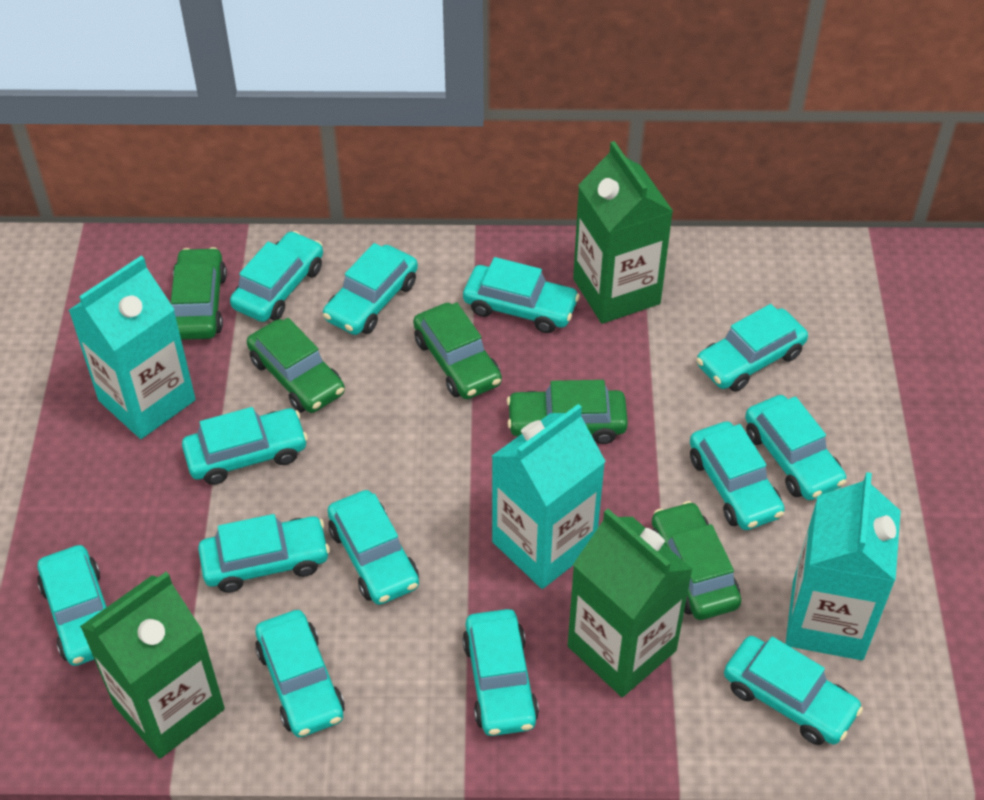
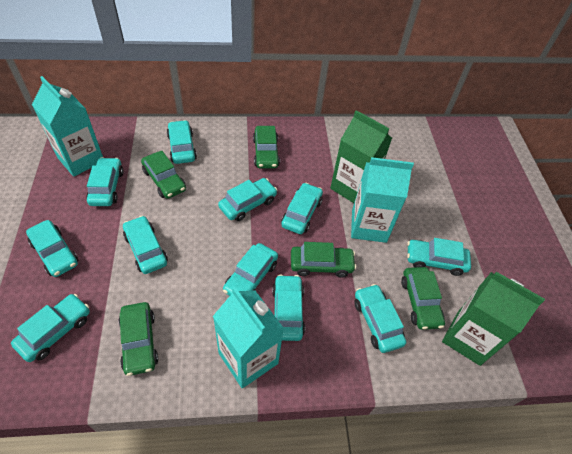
green carton: 3 -> 2
turquoise car: 13 -> 11

